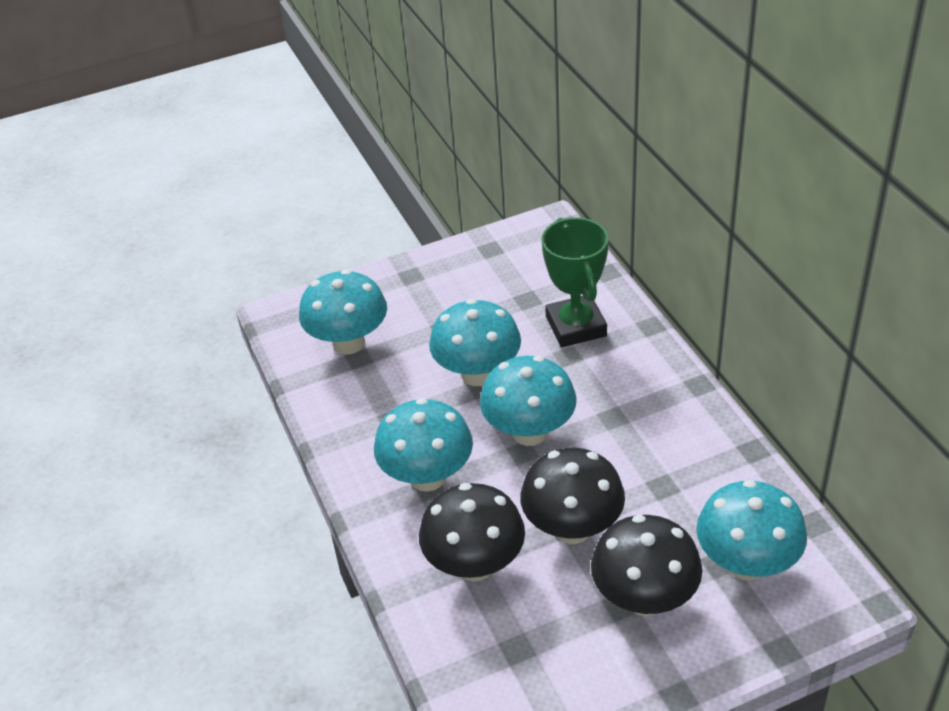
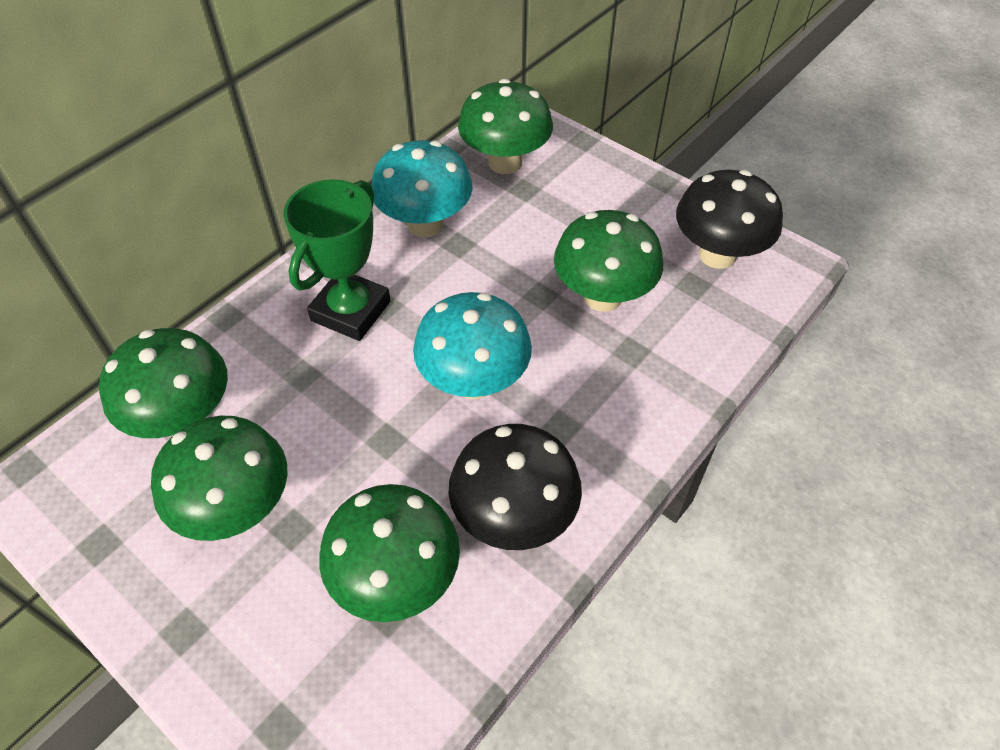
black mushroom: 3 -> 2
green mushroom: 0 -> 5
turquoise mushroom: 5 -> 2

